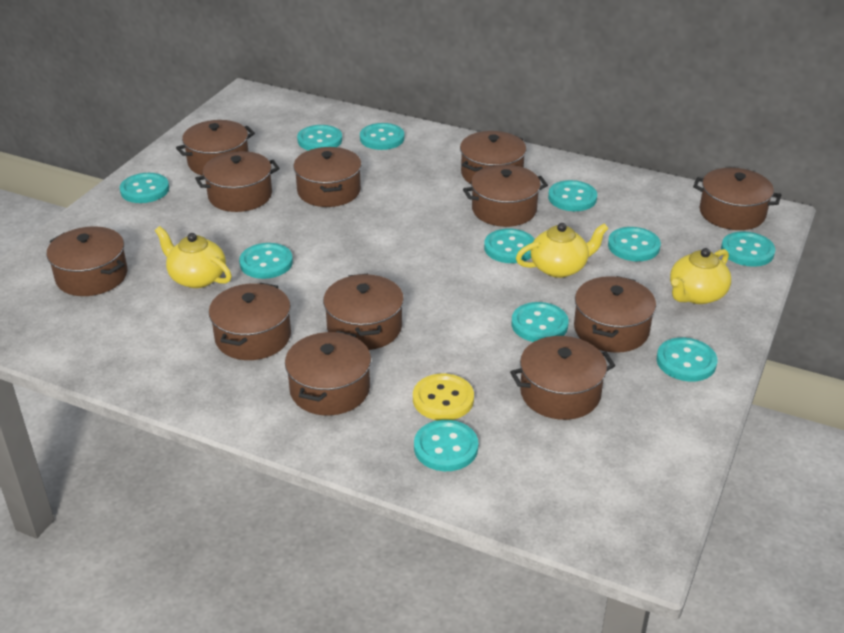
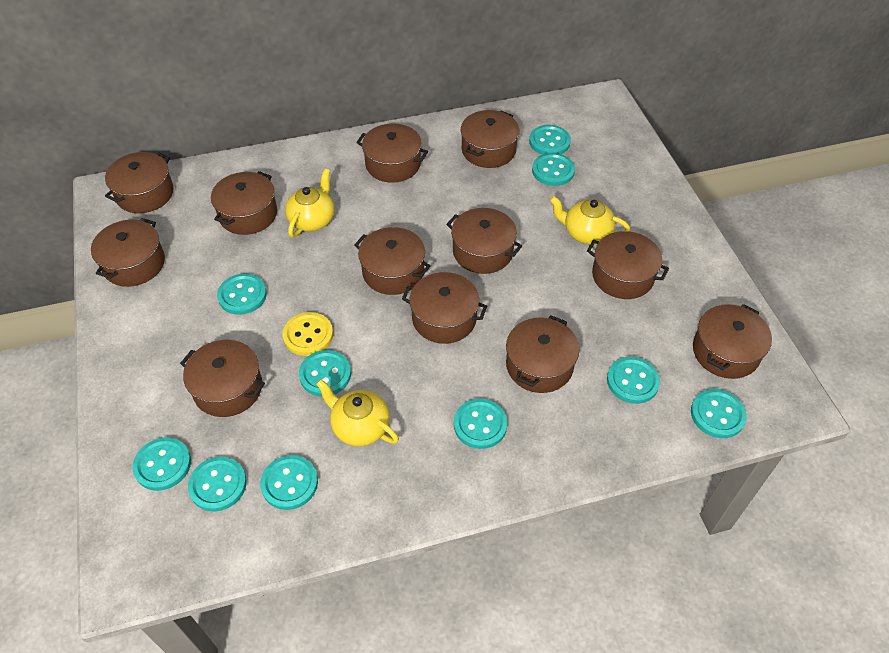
turquoise button: 11 -> 10

